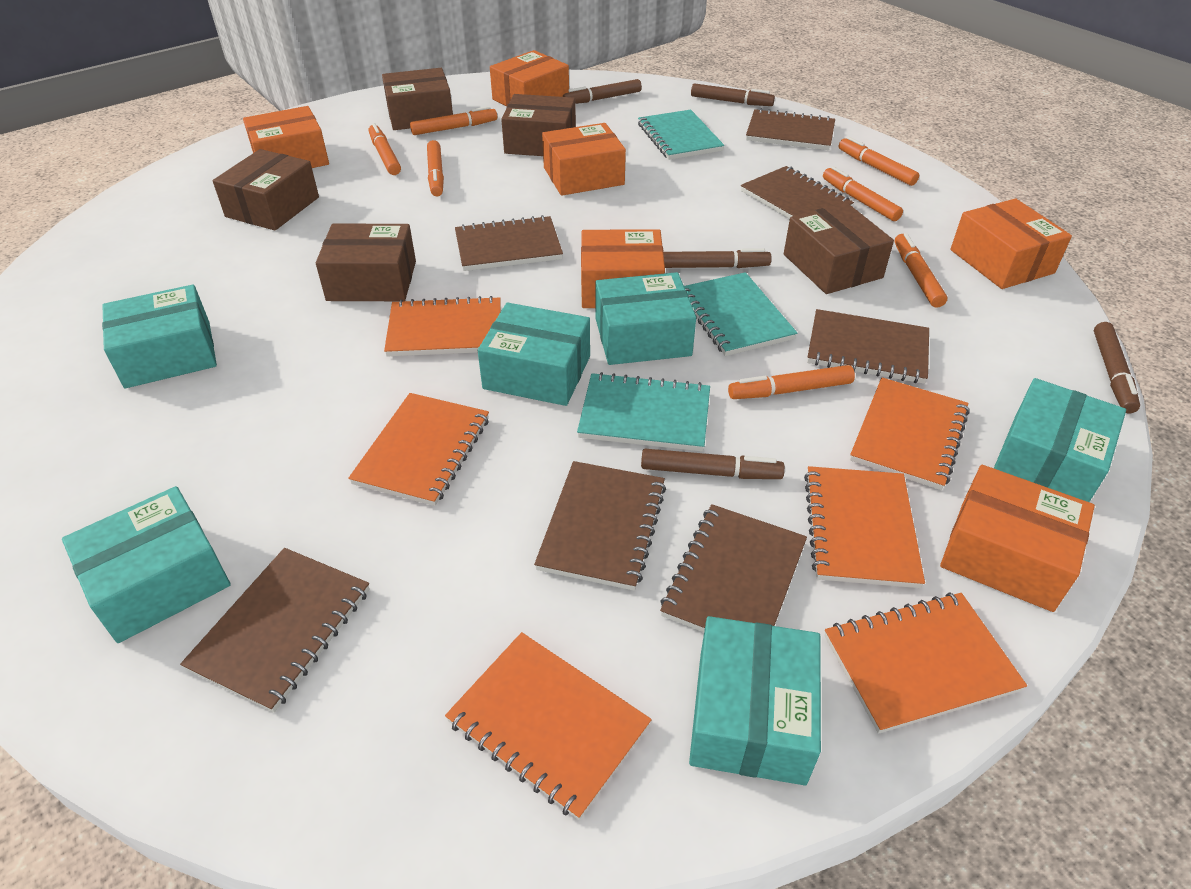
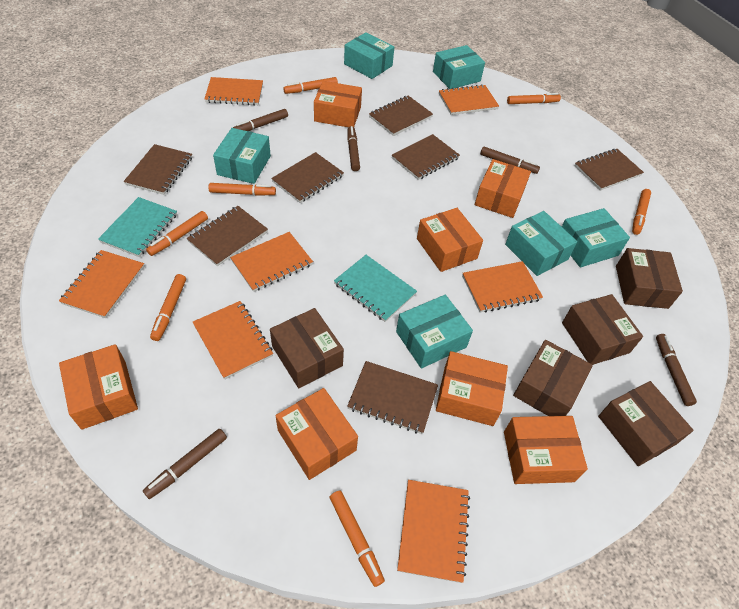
orange box: 6 -> 7
orange notebook: 6 -> 7
turquoise notebook: 3 -> 2

